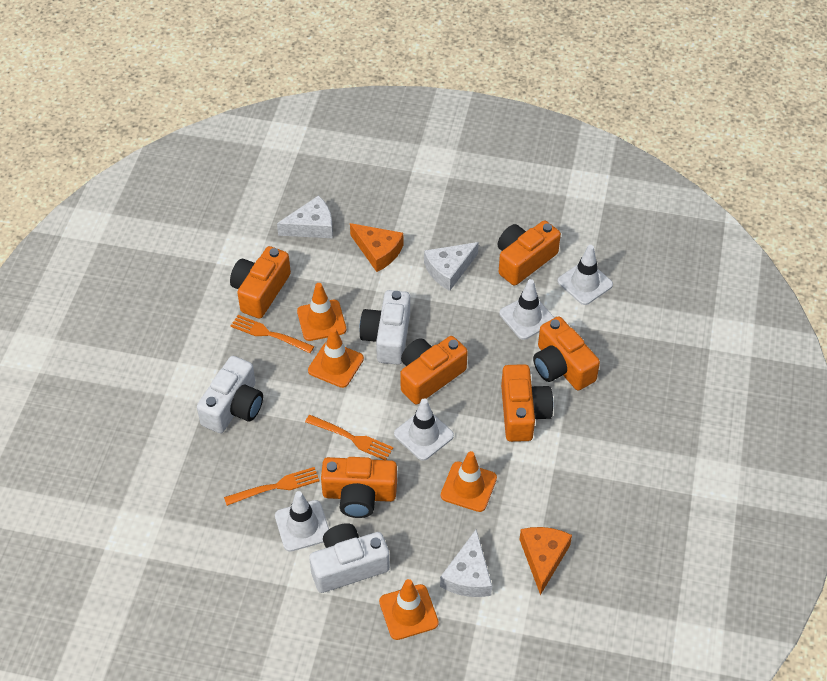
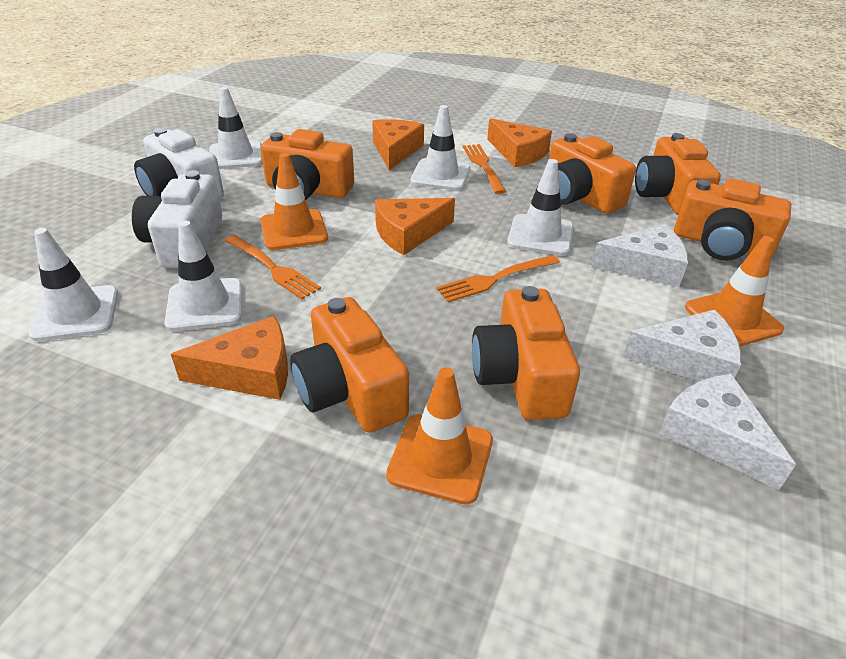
orange cheese: 2 -> 4
orange traffic cone: 4 -> 3
white camera: 3 -> 2
white traffic cone: 4 -> 5

